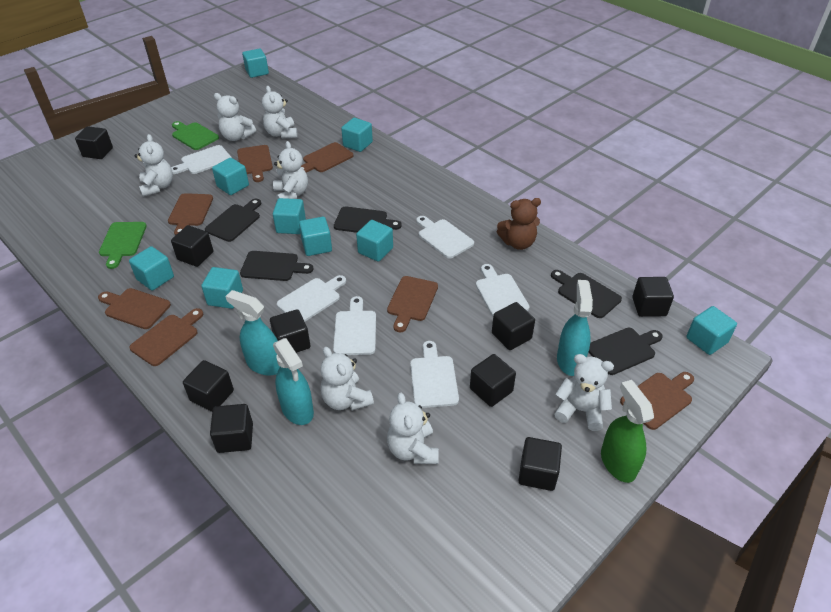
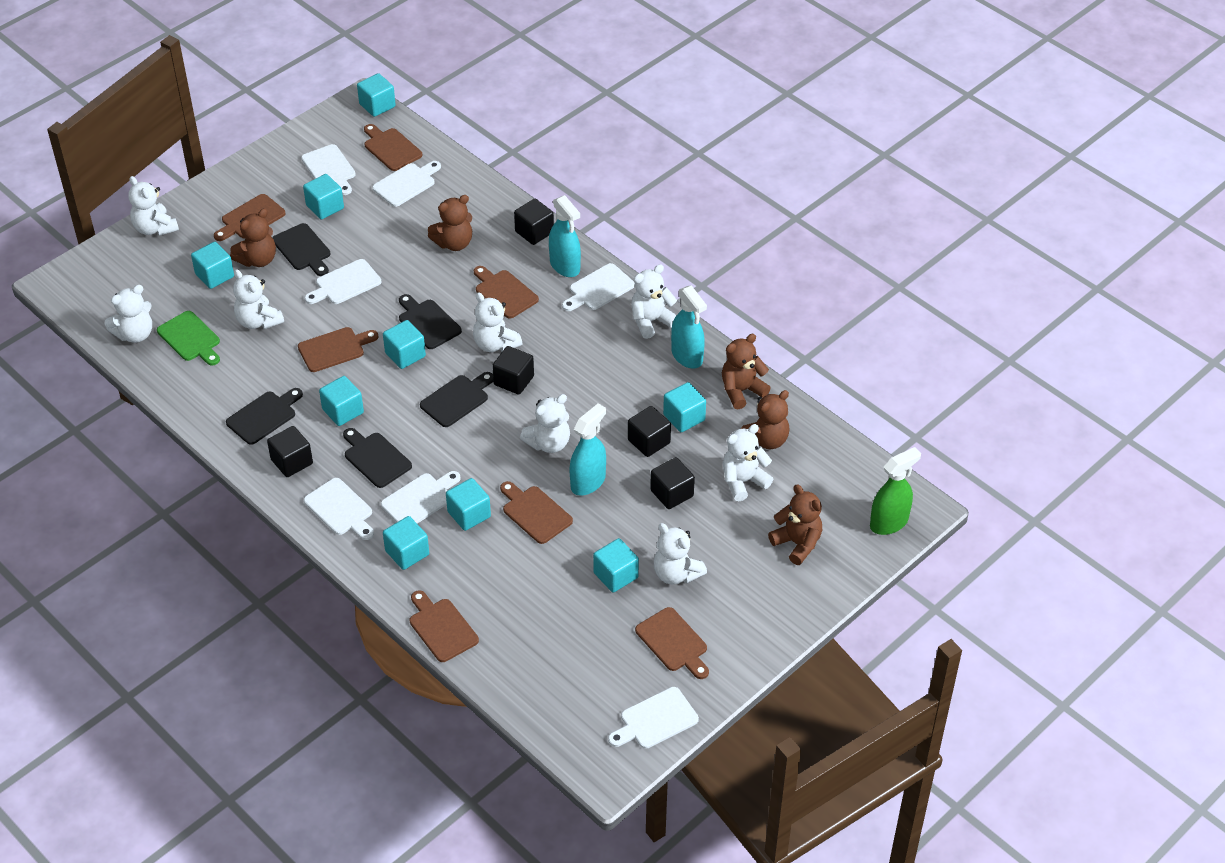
black cube: 9 -> 5
brown teddy bear: 1 -> 5
green cutting board: 2 -> 1
white cutting board: 6 -> 7
white teddy bear: 7 -> 8

